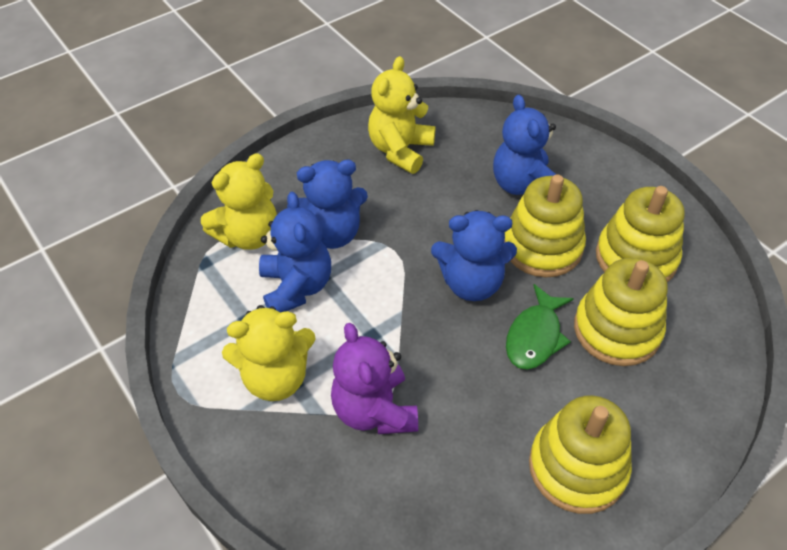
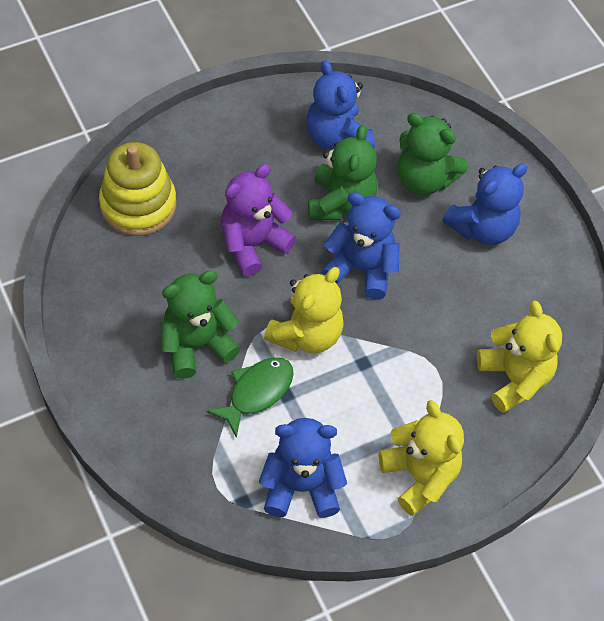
green teddy bear: 0 -> 3
yellow stacking toy: 4 -> 1

